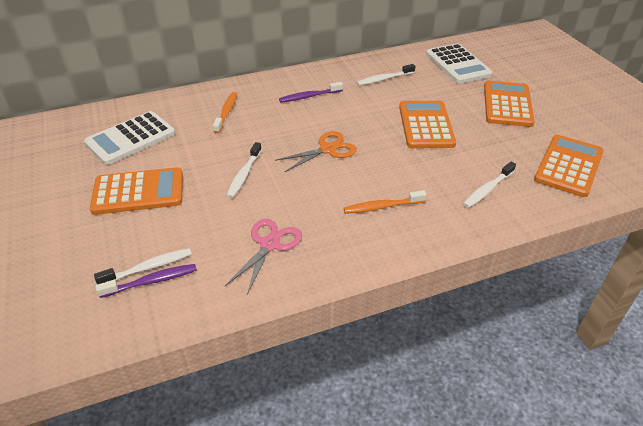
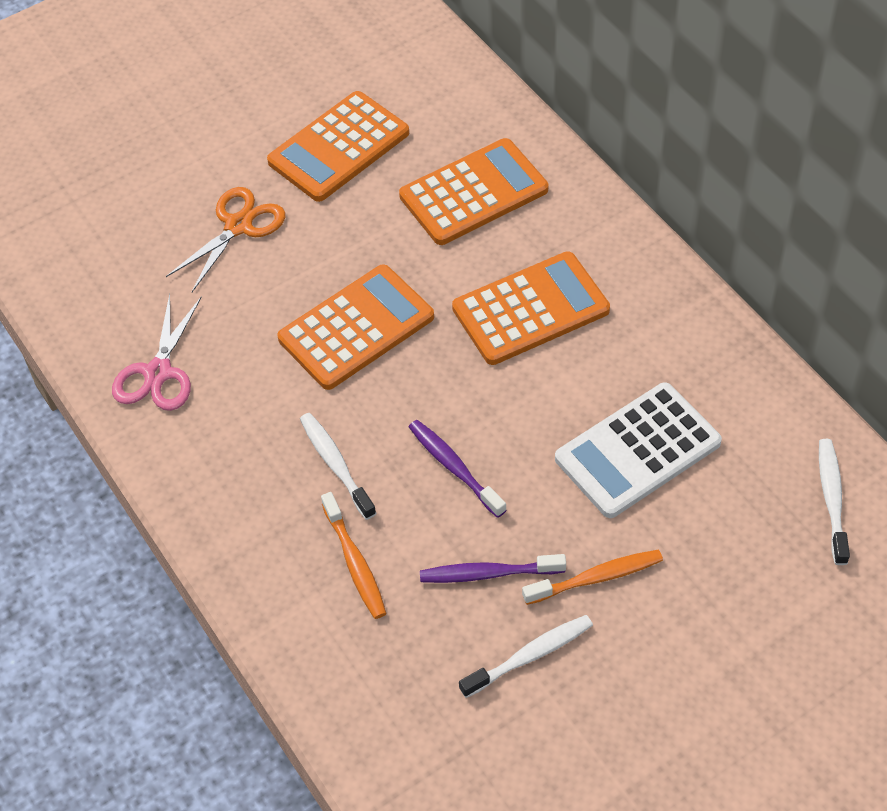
white calculator: 2 -> 1
white toothbrush: 4 -> 3

